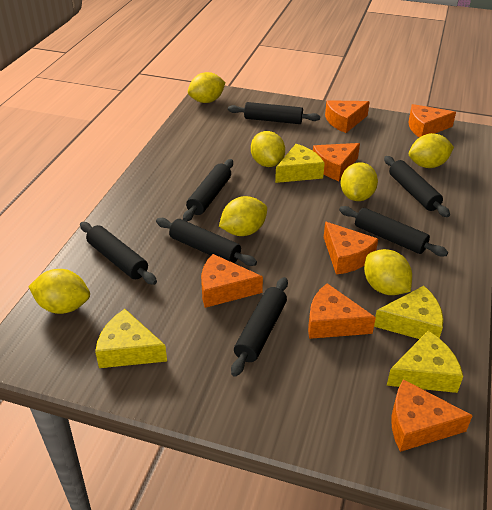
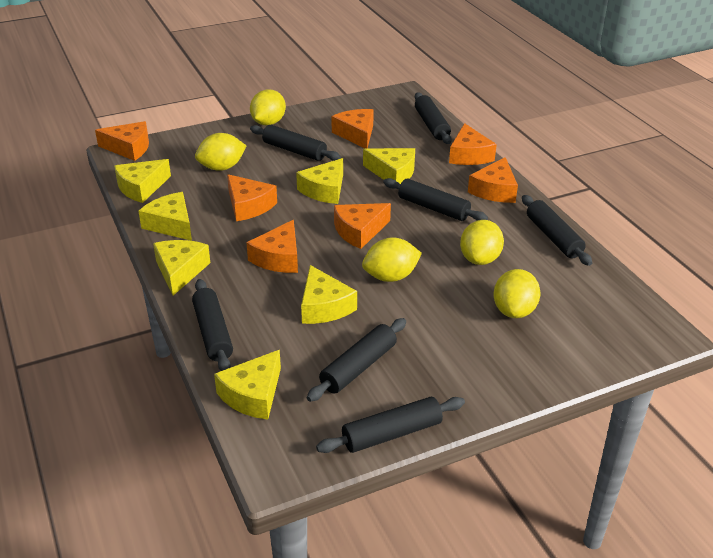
yellow cheese: 4 -> 7
yellow lemon: 7 -> 5

